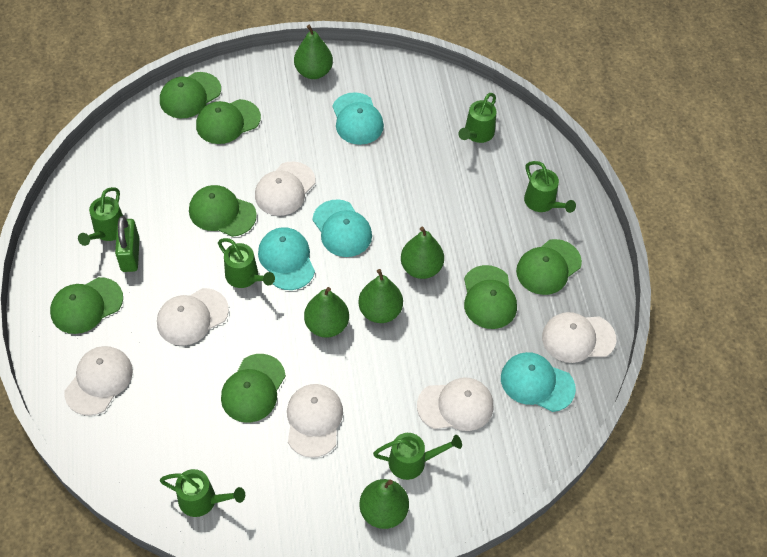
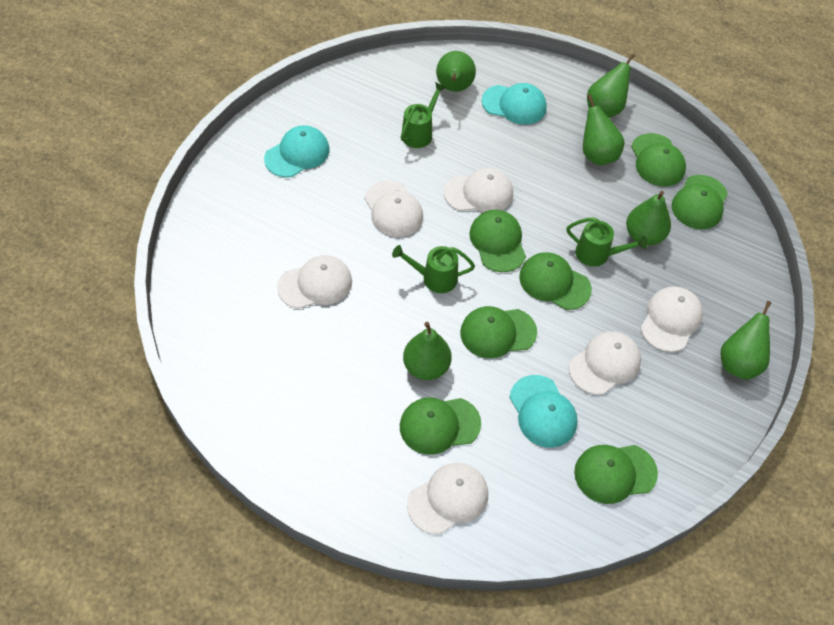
green padlock: 1 -> 0
green pear: 5 -> 6
green watering can: 6 -> 3
turquoise cap: 4 -> 3

